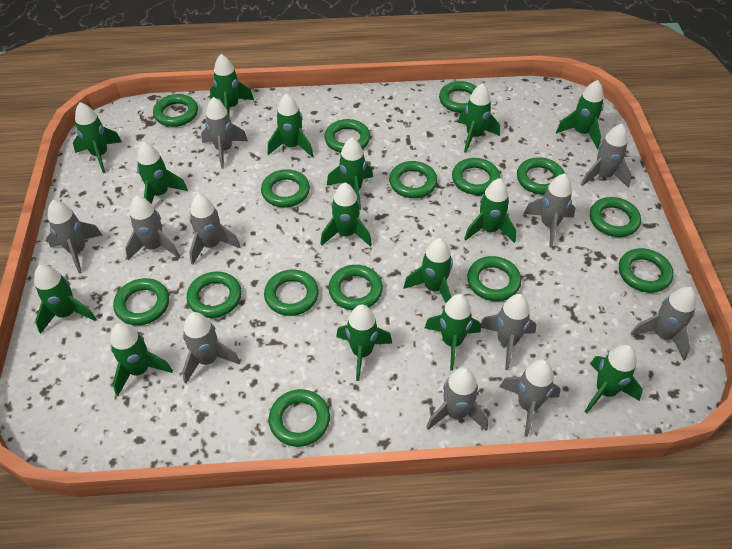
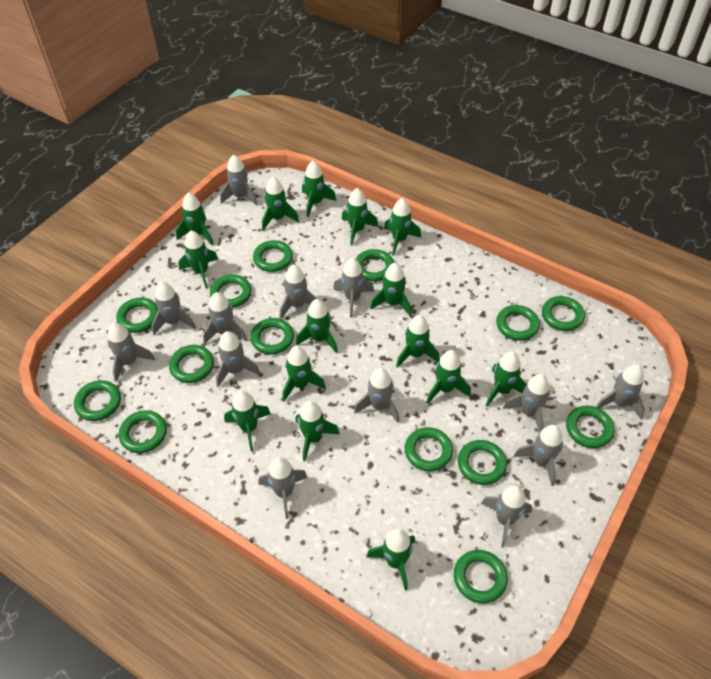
green ring: 15 -> 14
grey rocket: 11 -> 13

